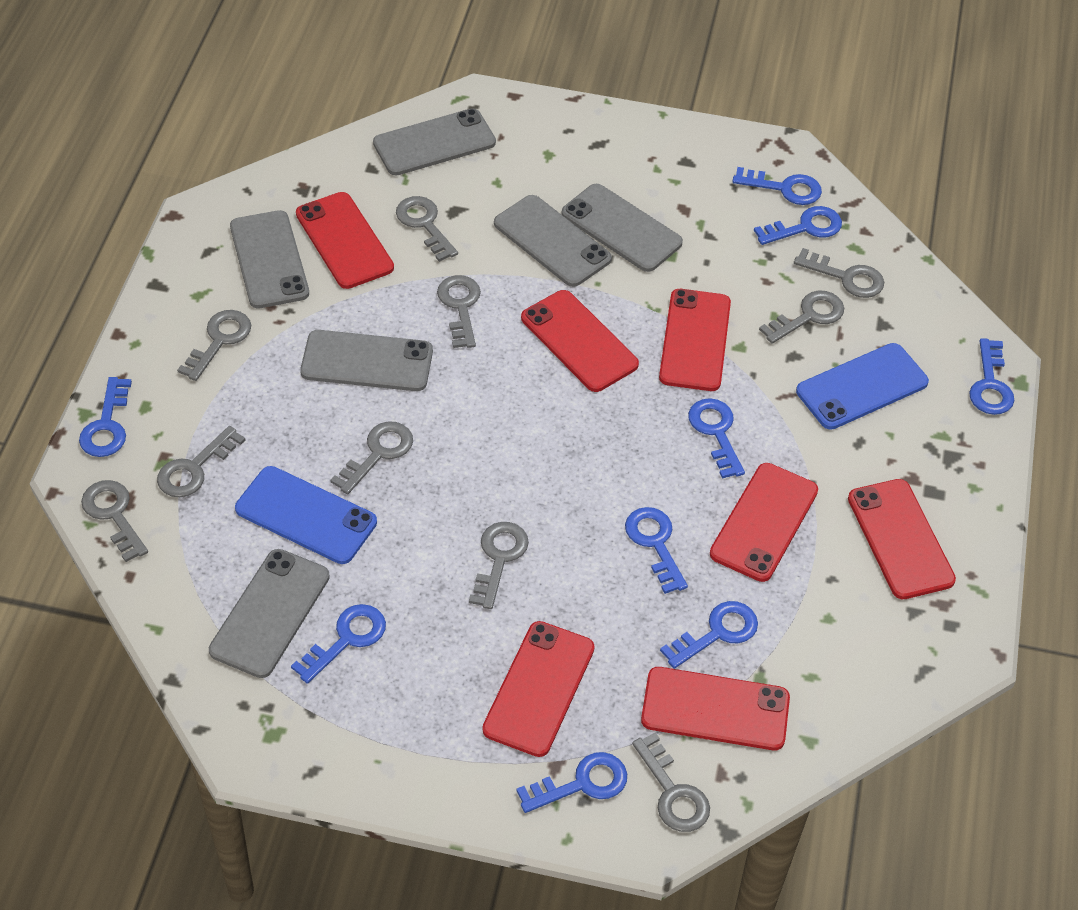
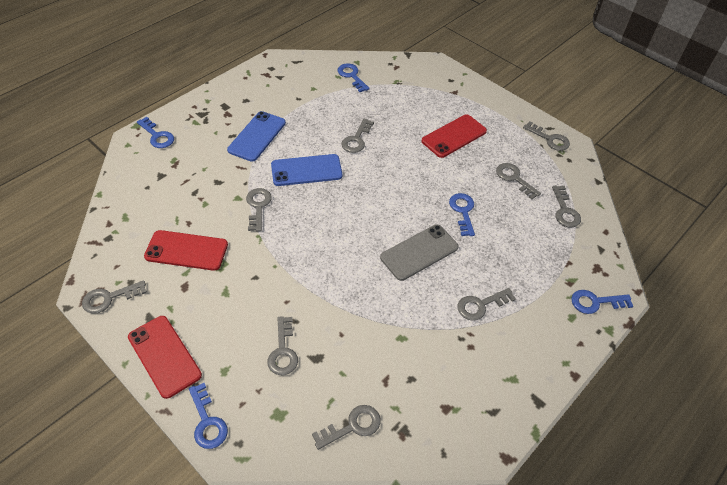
blue key: 9 -> 5
grey key: 10 -> 9
grey phone: 6 -> 1
red phone: 7 -> 3

